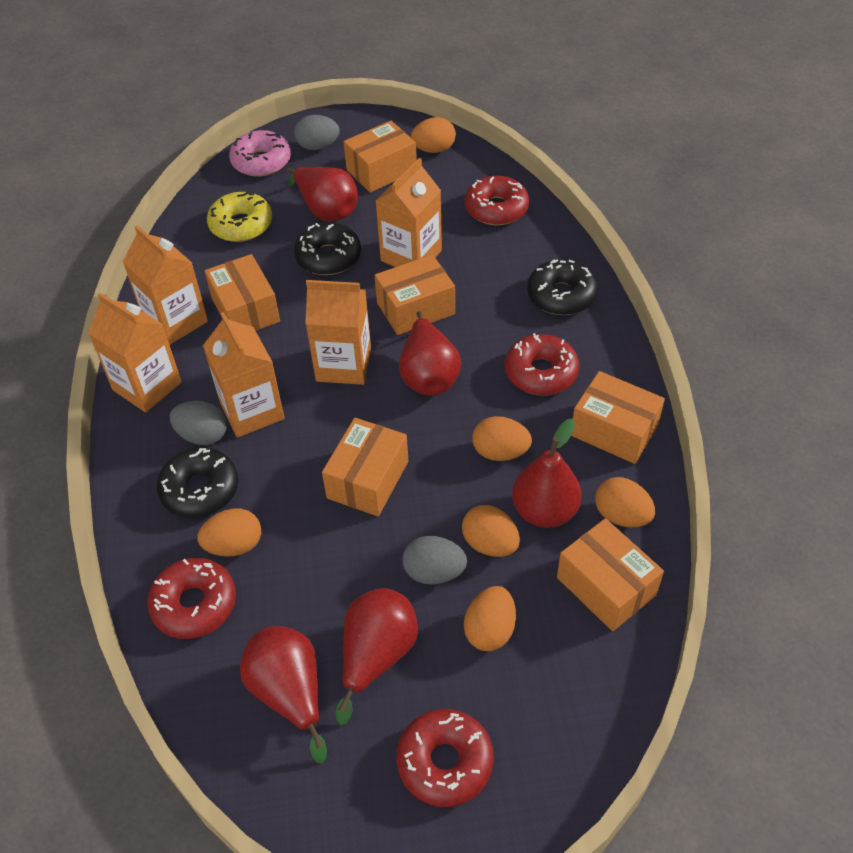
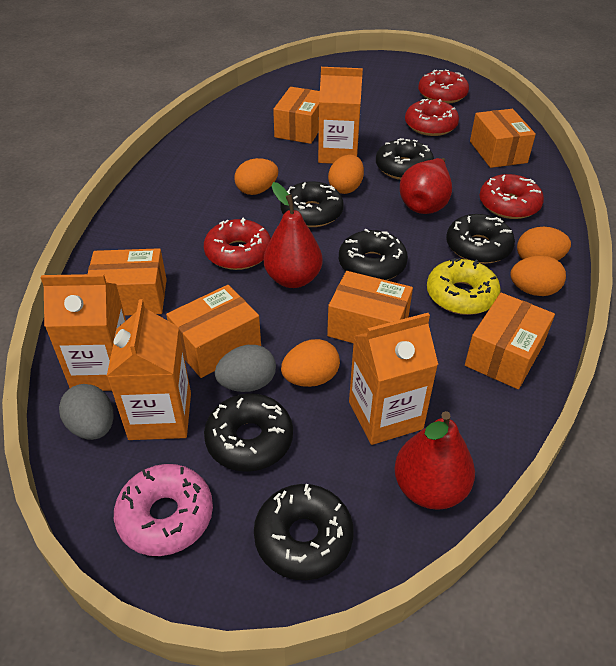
black donut: 3 -> 6
grey egg: 3 -> 2
orange carton: 5 -> 4
orange egg: 6 -> 5
red pear: 5 -> 3

